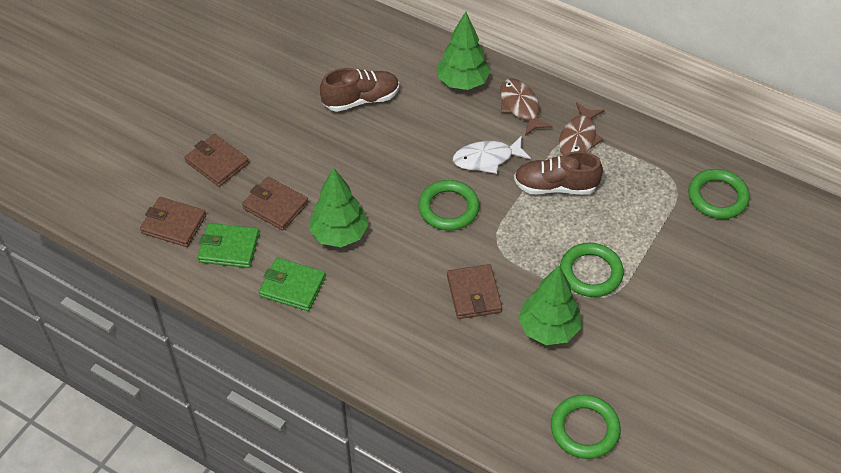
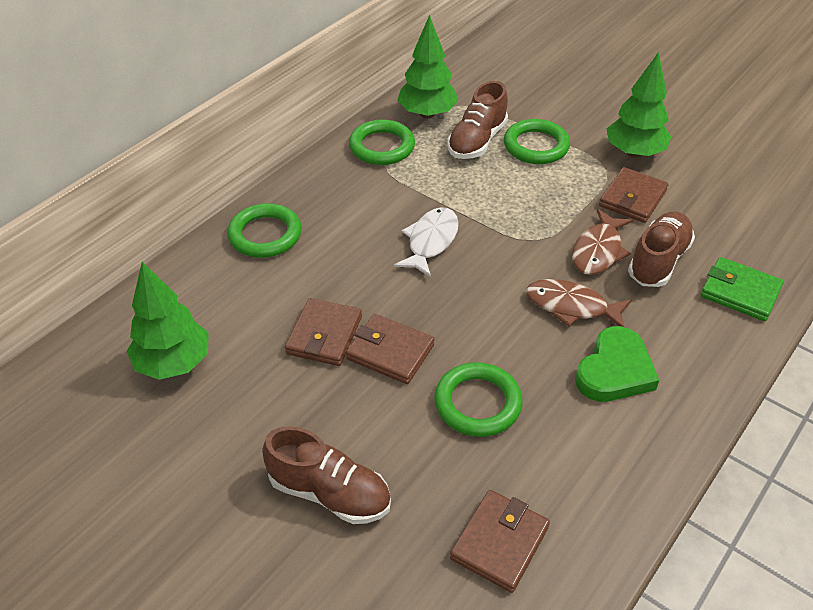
brown shoe: 2 -> 3
green heart: 0 -> 1
green wallet: 2 -> 1

